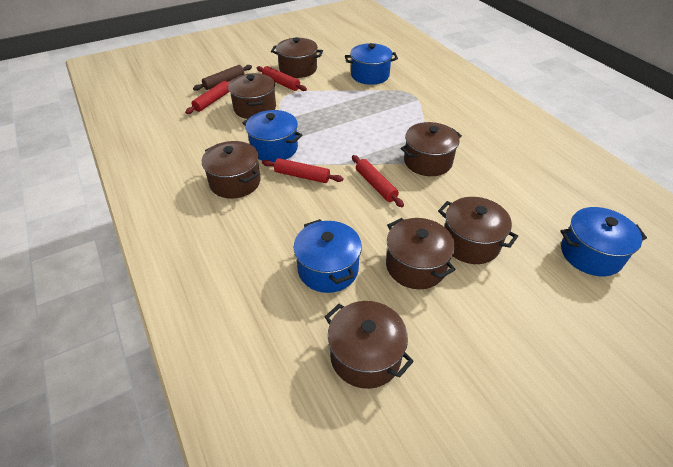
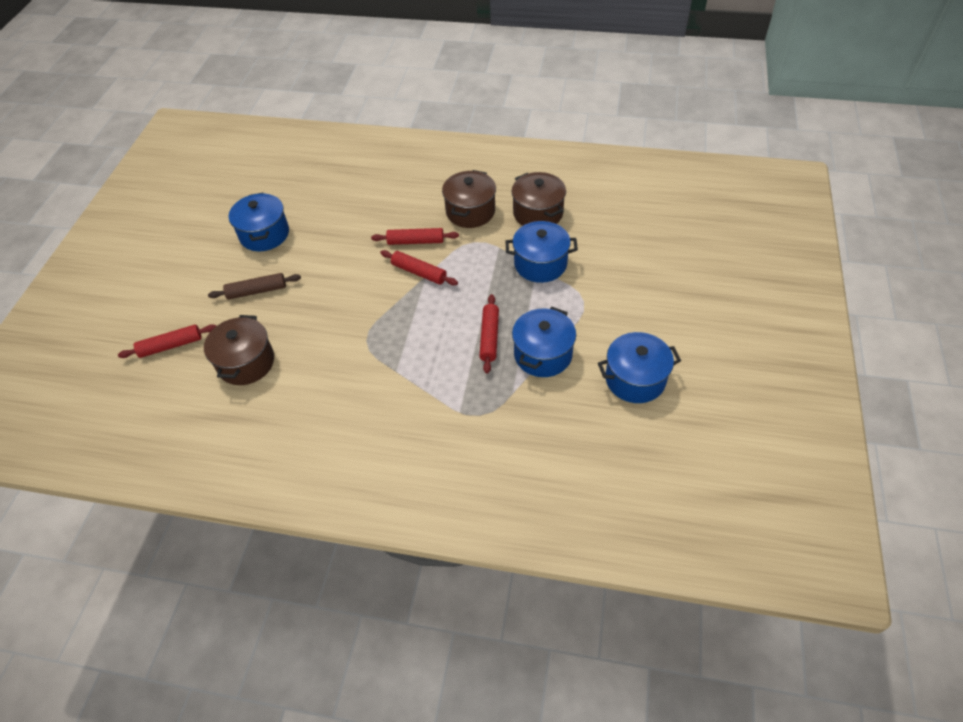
brown pot: 7 -> 3

